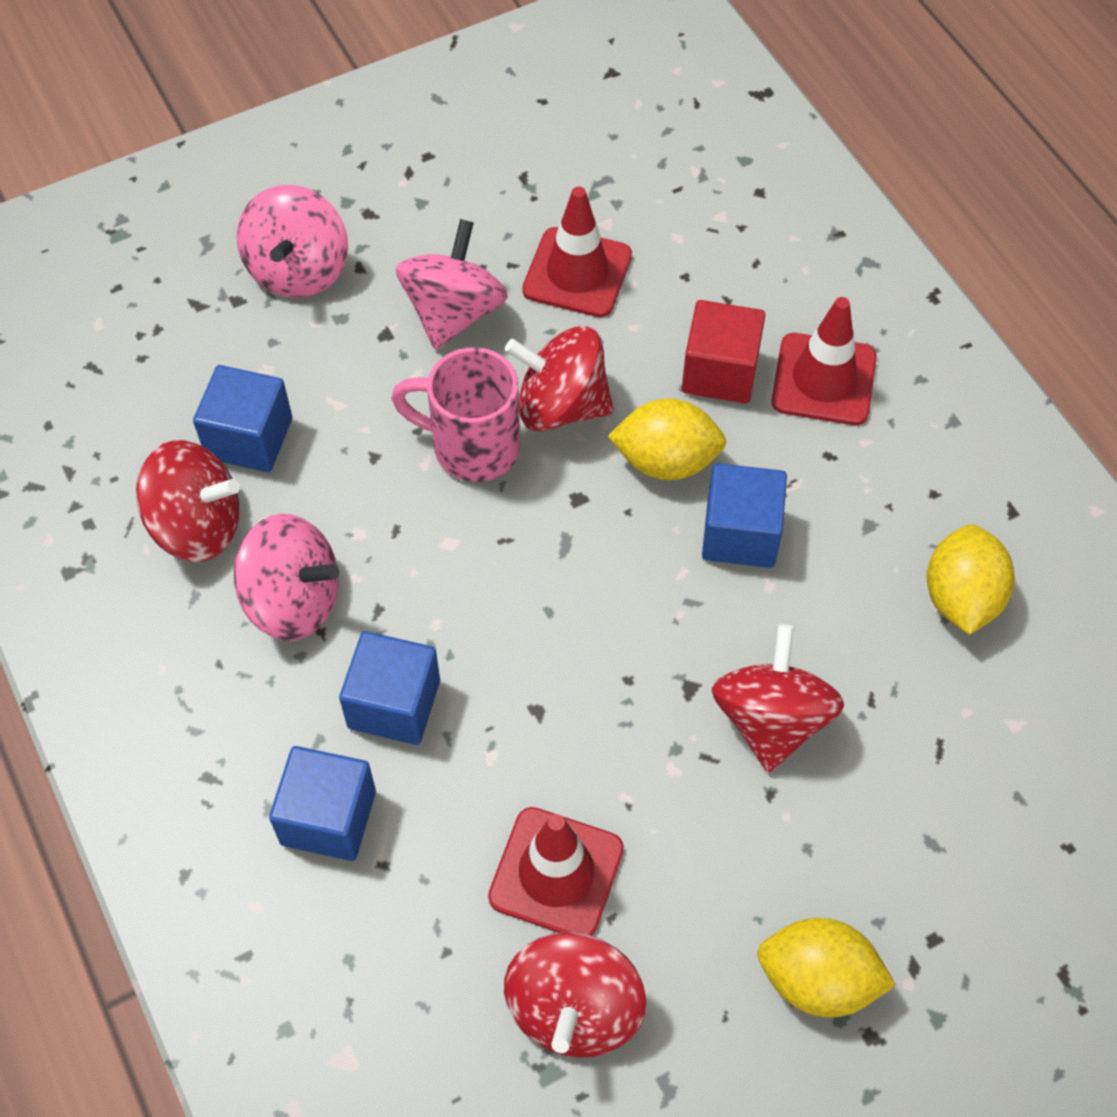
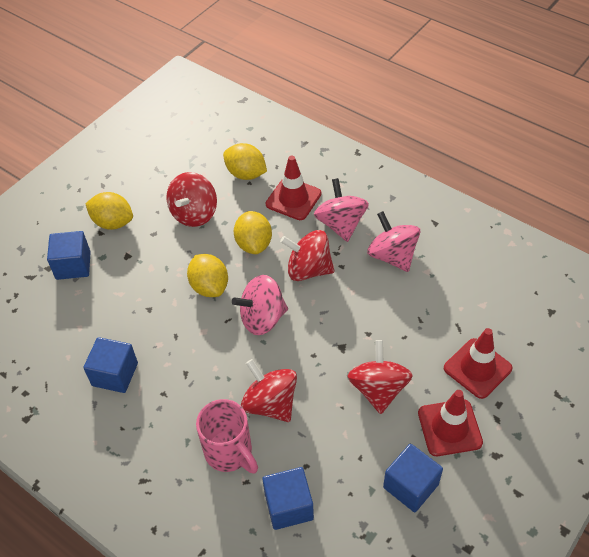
red cube: 1 -> 0
yellow lemon: 3 -> 4

